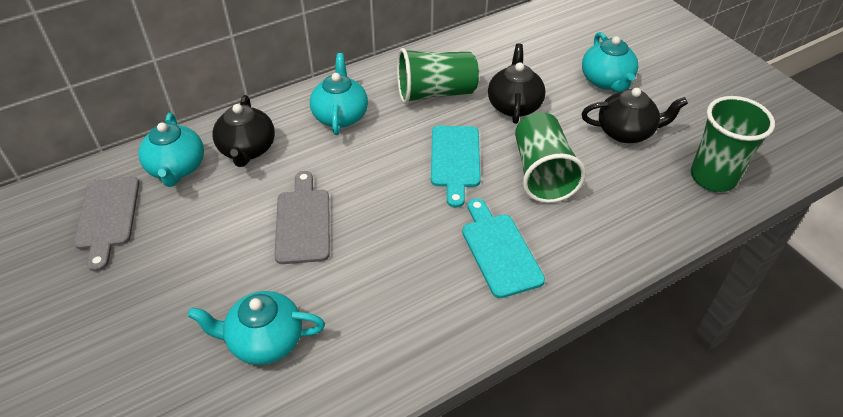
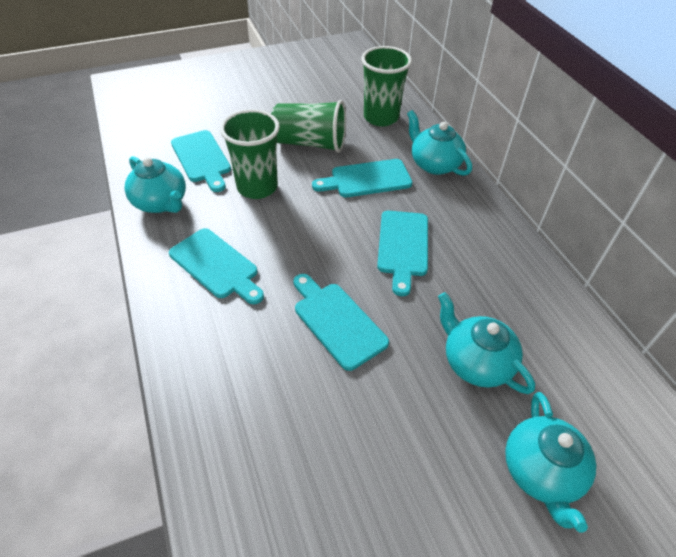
black teapot: 3 -> 0
grey cutting board: 2 -> 0
turquoise cutting board: 2 -> 5

